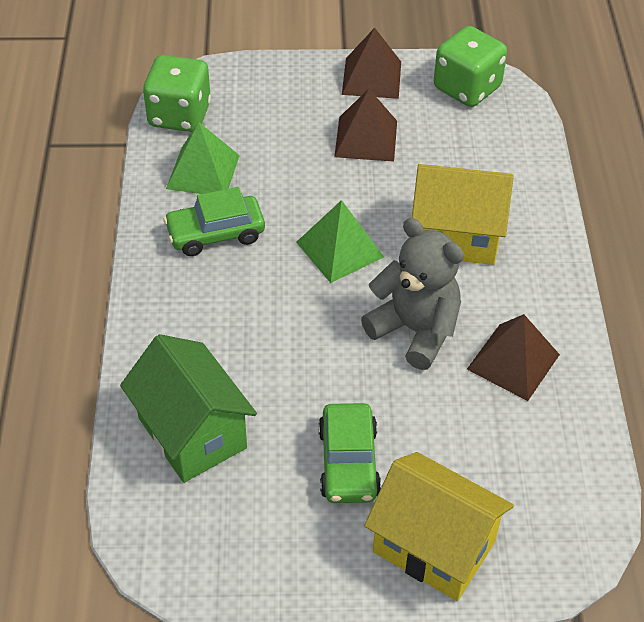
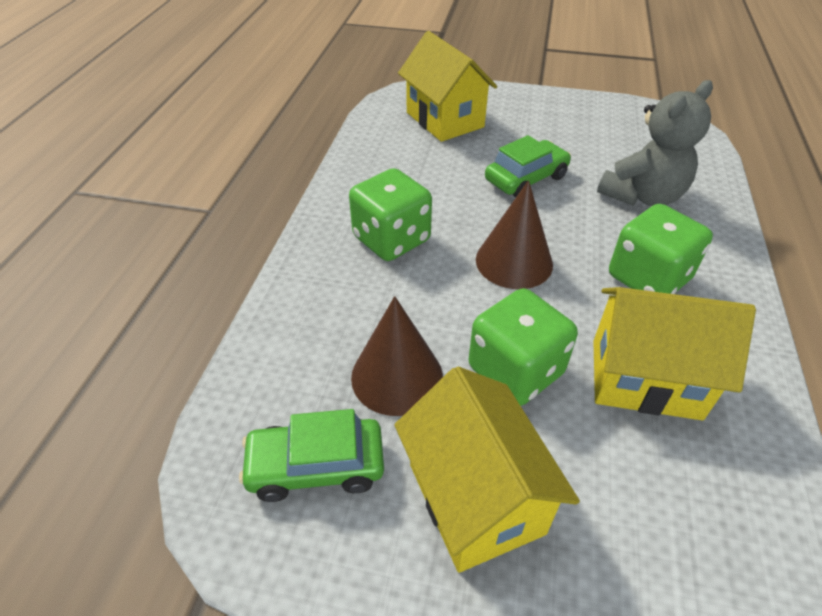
brown cone: 0 -> 2
brown pyramid: 3 -> 0
green dice: 2 -> 3
green house: 1 -> 0
green pyramid: 2 -> 0
yellow house: 2 -> 3

